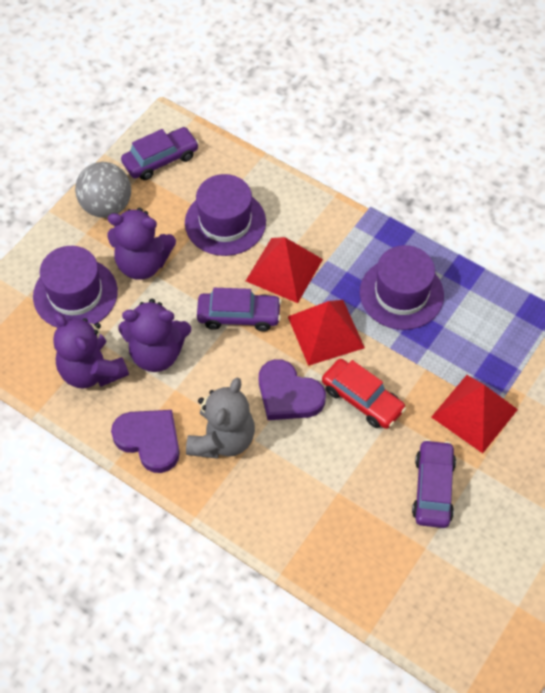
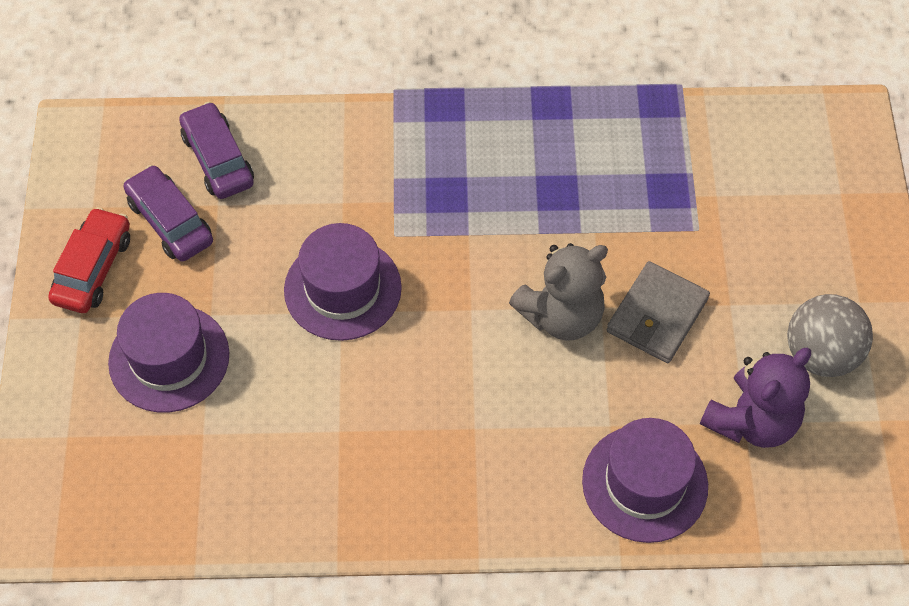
grey wallet: 0 -> 1
purple car: 3 -> 2
purple heart: 2 -> 0
purple teddy bear: 3 -> 1
red pyramid: 3 -> 0

